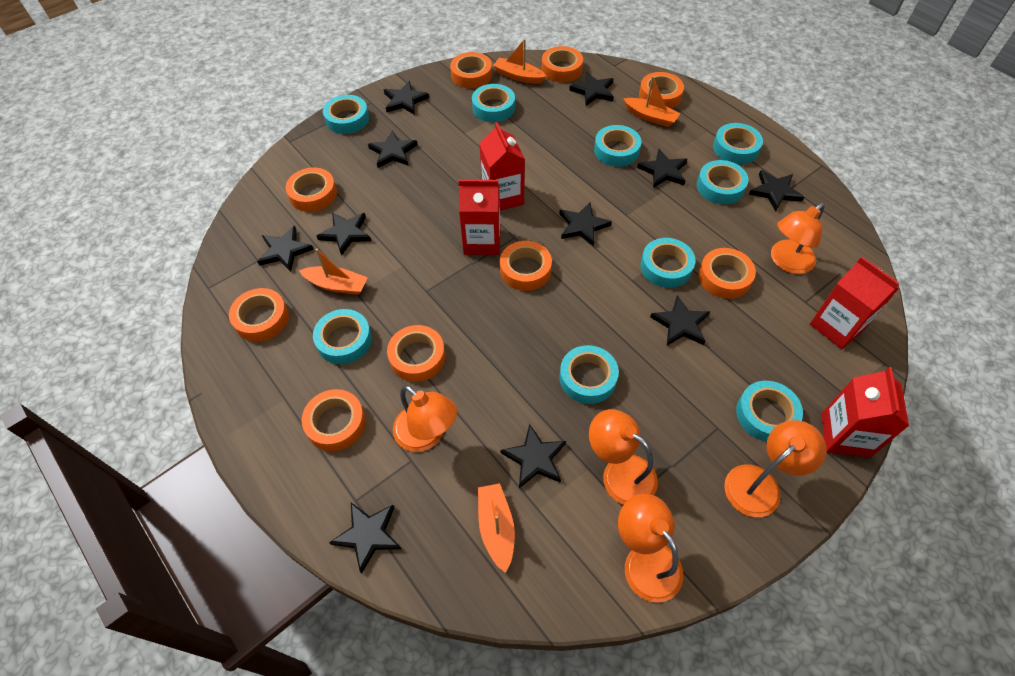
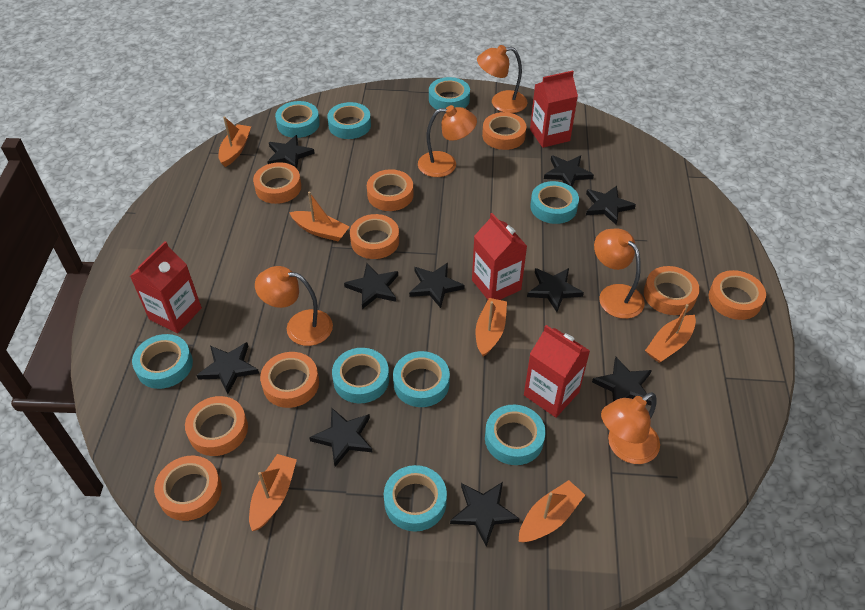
black star: 11 -> 10
orange boat: 4 -> 6

